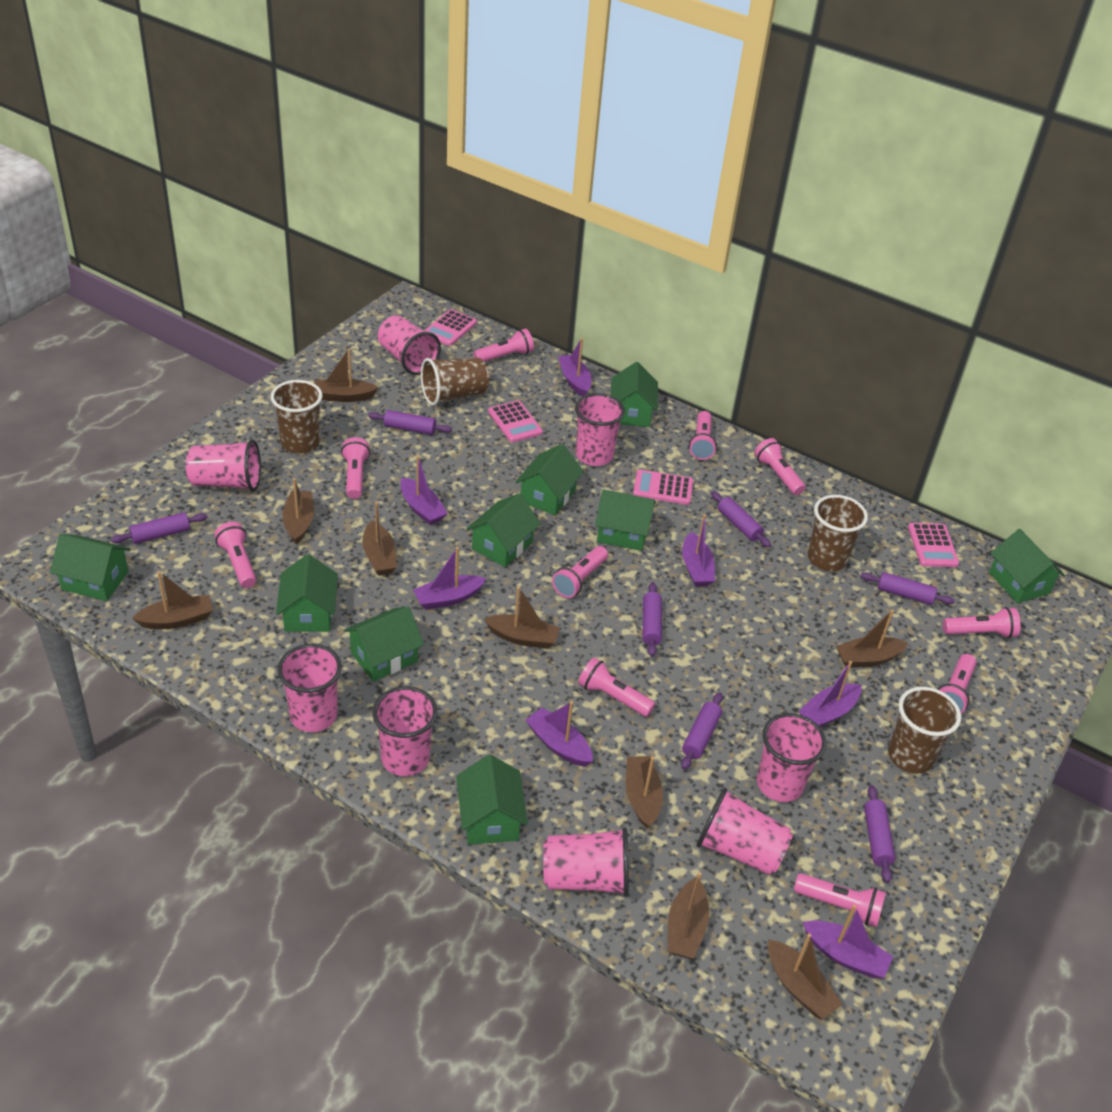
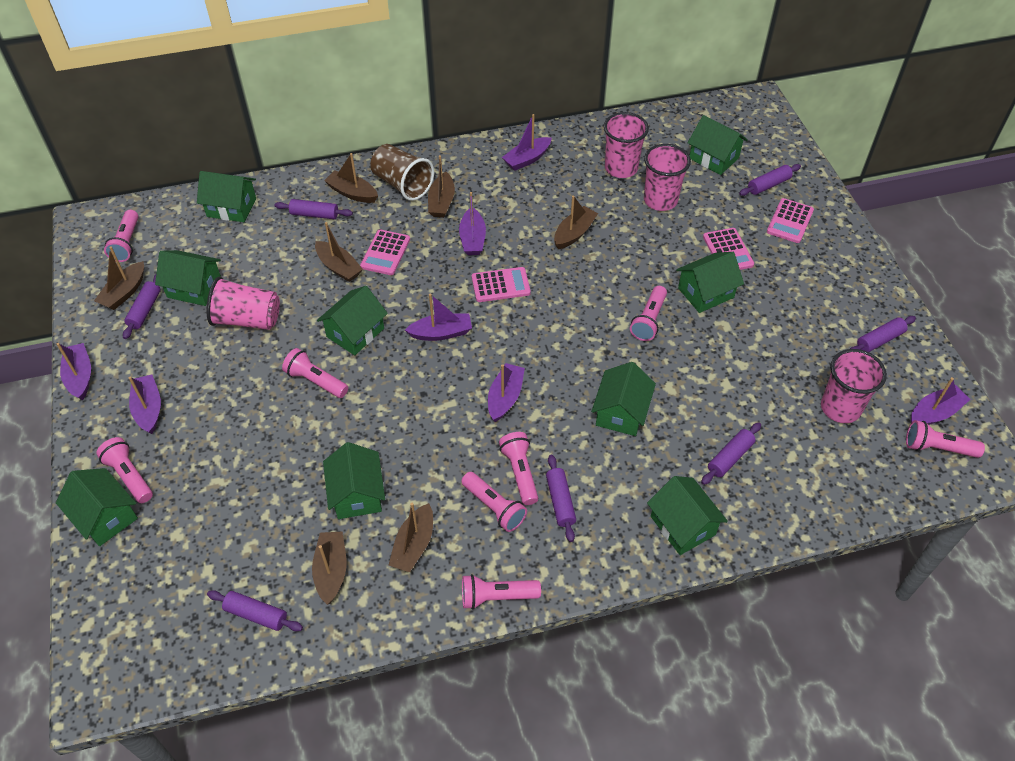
brown boat: 9 -> 7
brown cup: 4 -> 1
pink cup: 8 -> 4
pink flashlight: 10 -> 8

